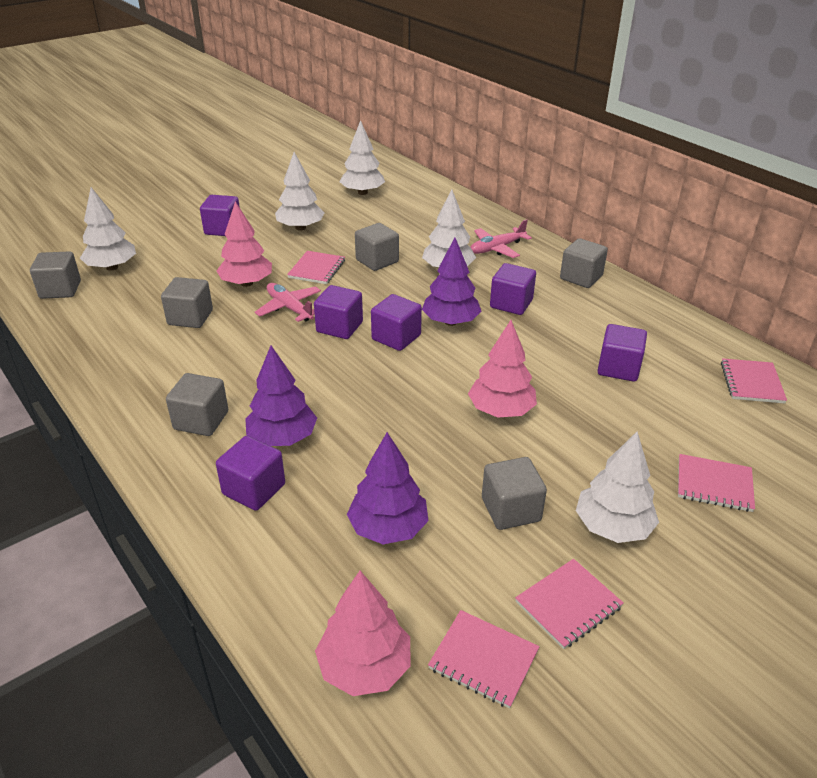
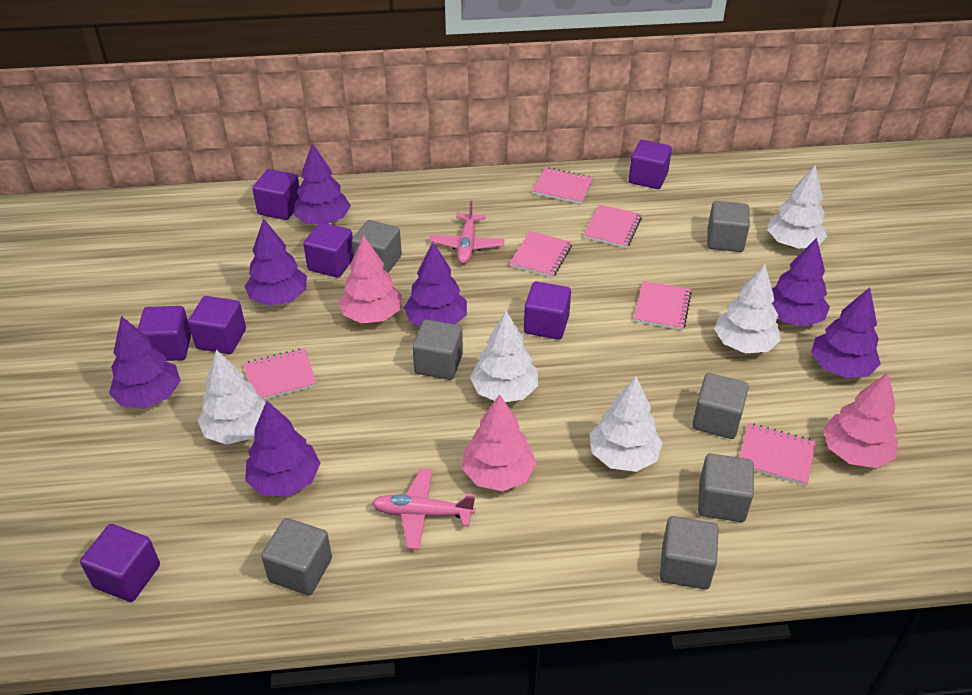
grey cube: 6 -> 7
pink notebook: 5 -> 6
purple cube: 6 -> 7
purple tree: 3 -> 7

